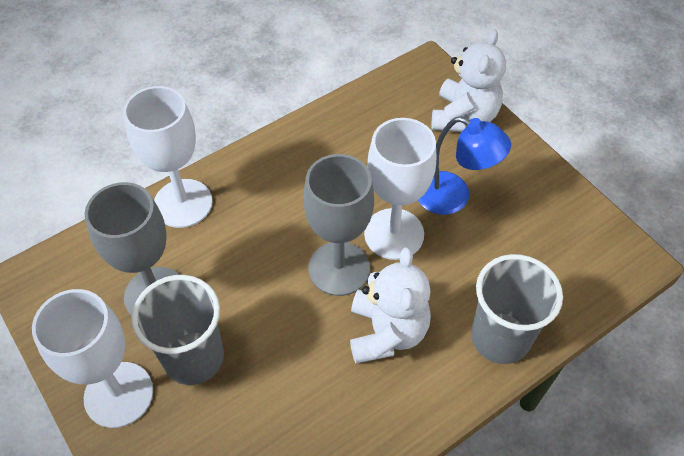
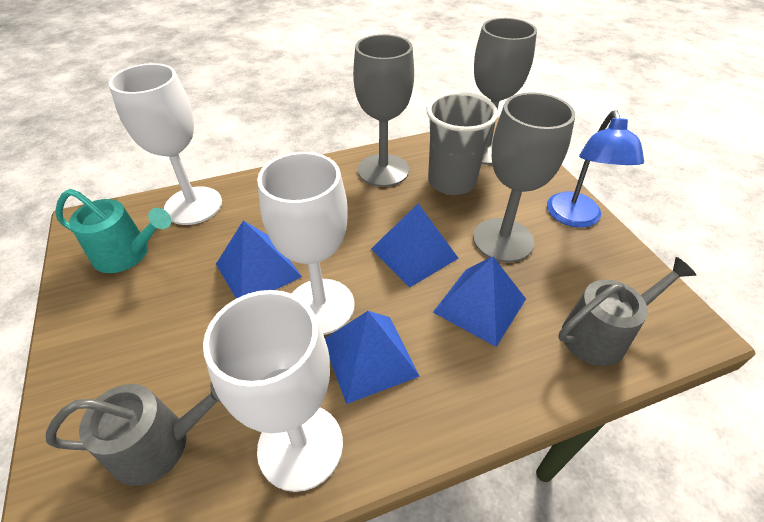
blue pyramid: 0 -> 4
grey cup: 2 -> 1
grey goblet: 2 -> 3
grey watering can: 0 -> 2
turquoise watering can: 0 -> 1
white teddy bear: 2 -> 0

